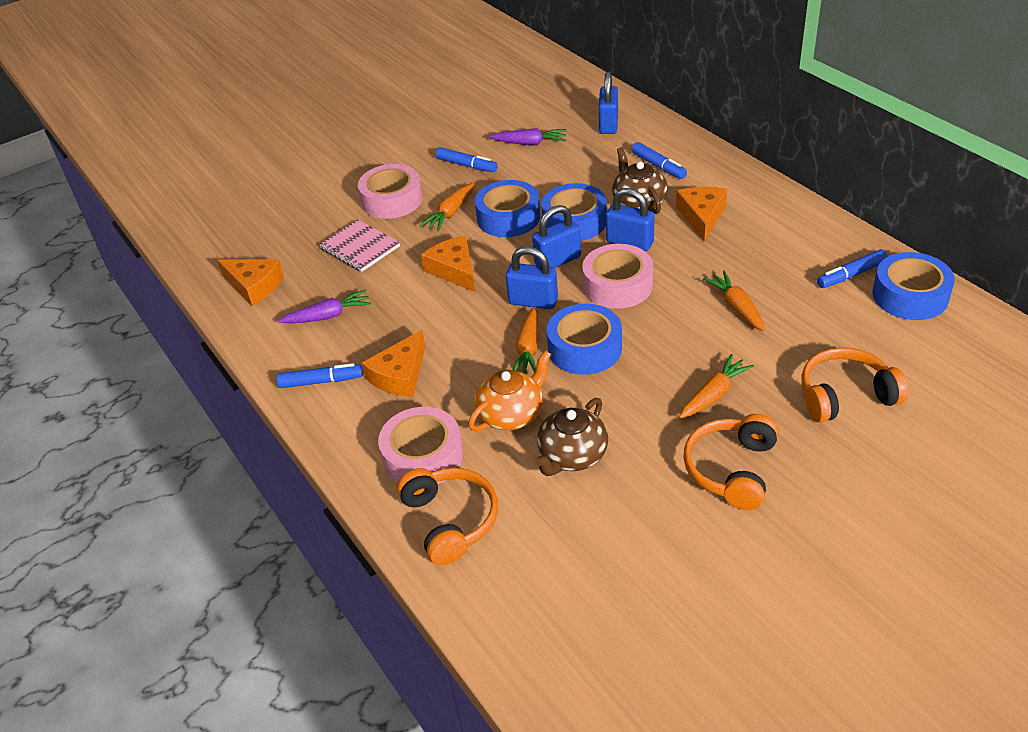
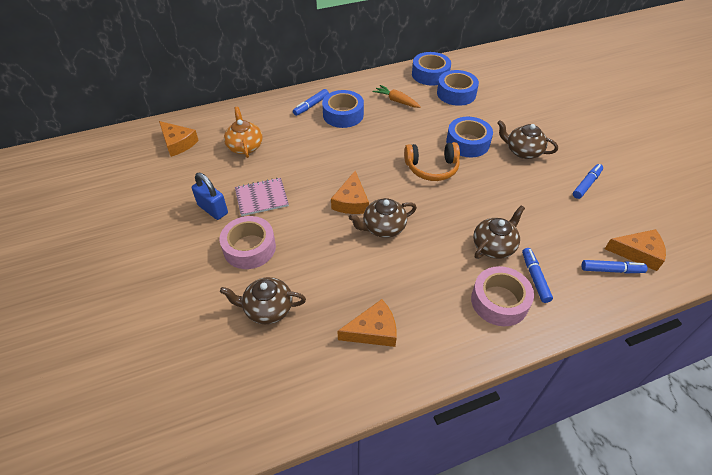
blue padlock: 4 -> 1
brown teapot: 2 -> 4
orange carrot: 4 -> 1
orange headphones: 3 -> 1
pink tape: 3 -> 2
purple carrot: 2 -> 0

